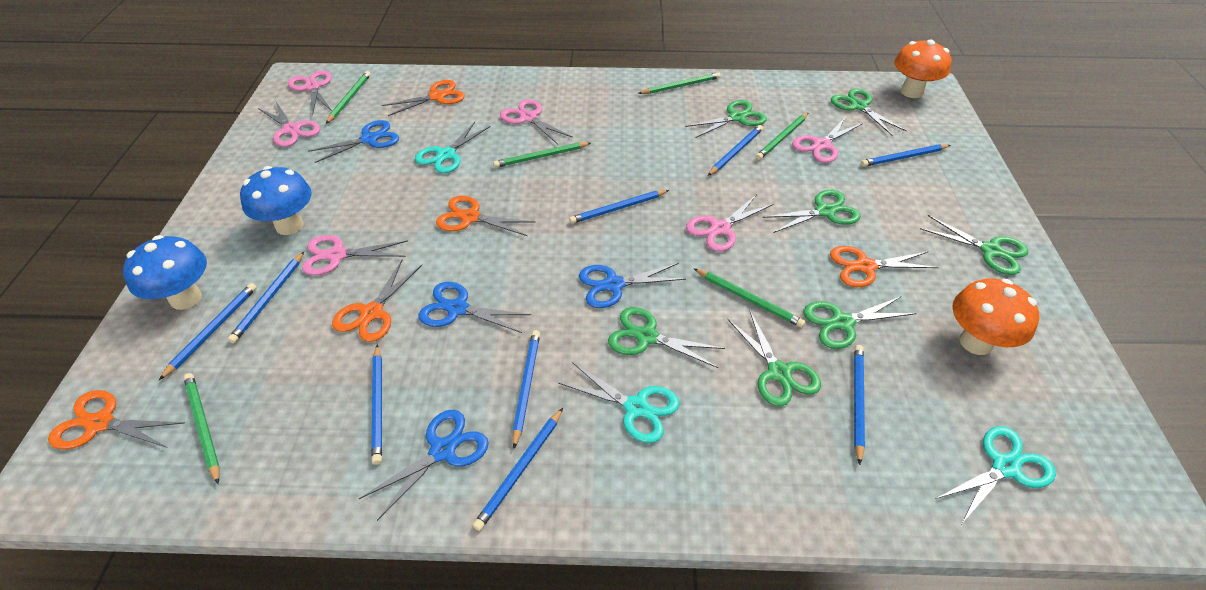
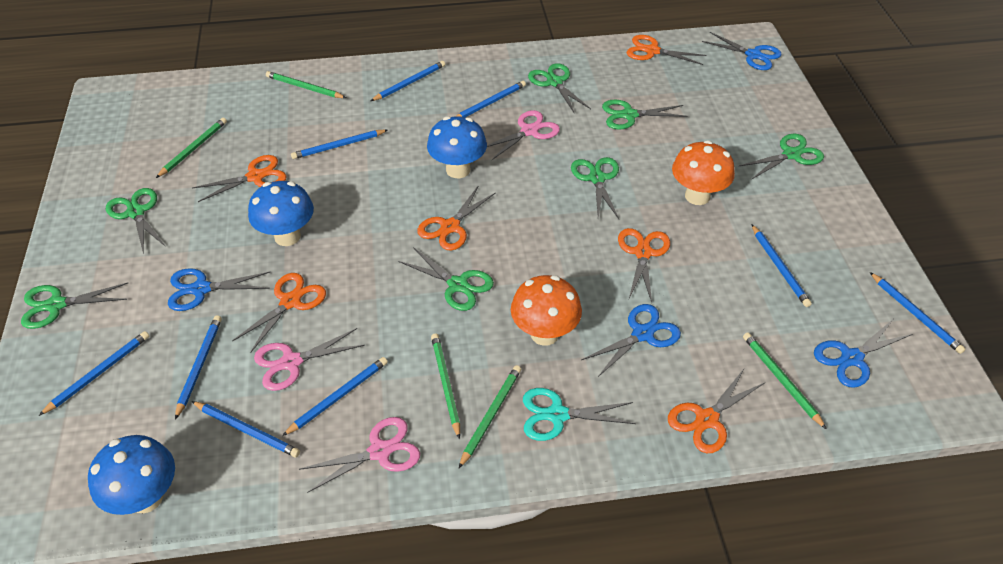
blue mushroom: 2 -> 3
green pencil: 6 -> 5
orange scissors: 5 -> 6
pink scissors: 6 -> 3
turquoise scissors: 3 -> 1

